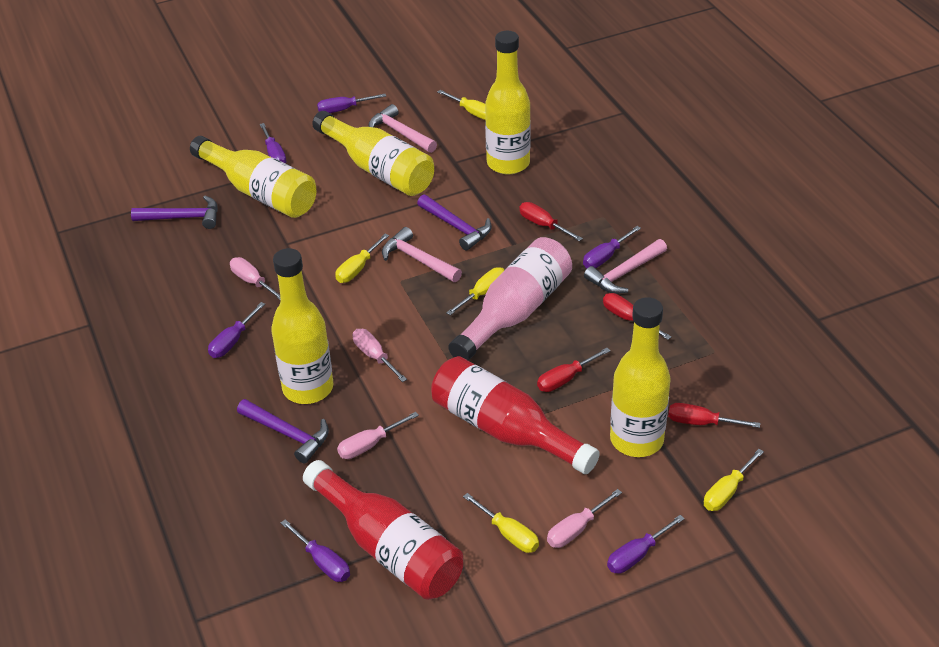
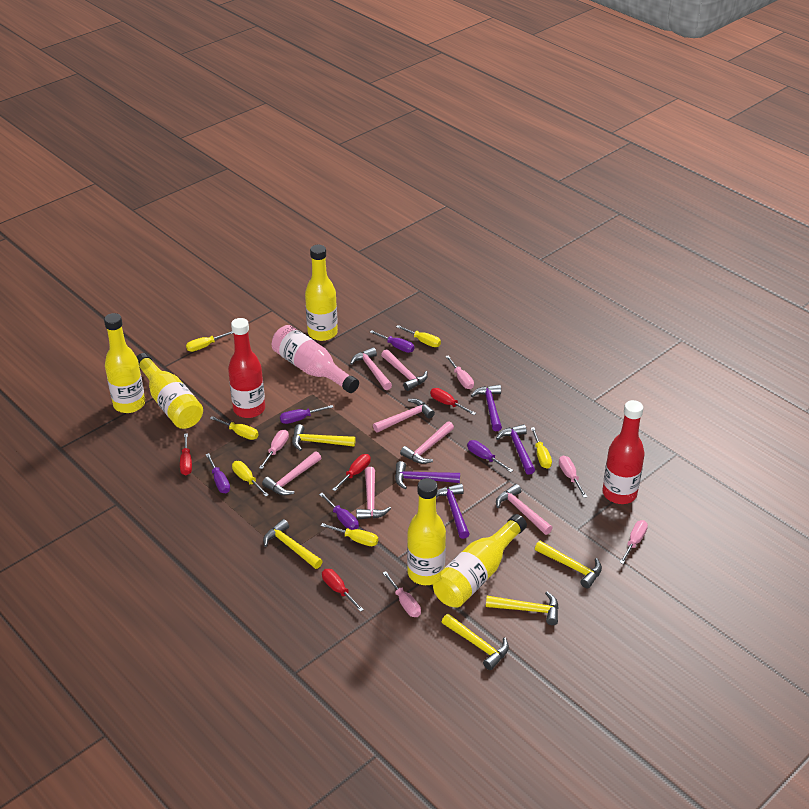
pink hammer: 3 -> 7
pink screwdriver: 4 -> 5
purple hammer: 3 -> 4
purple screwdriver: 6 -> 5
yellow hammer: 0 -> 5
yellow screwdriver: 5 -> 6

